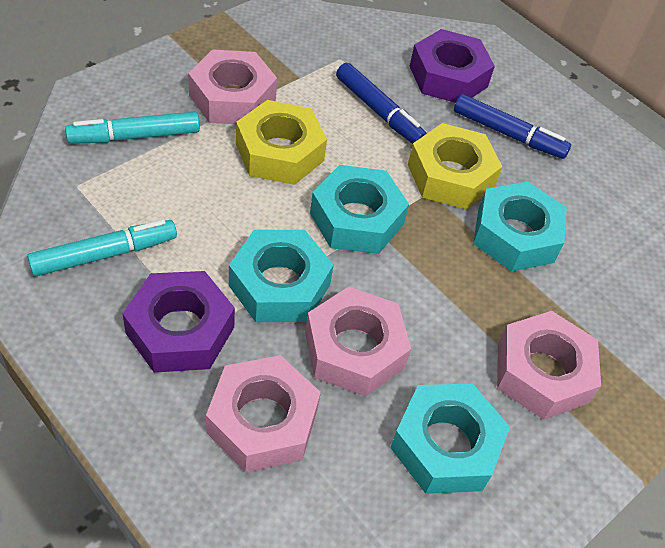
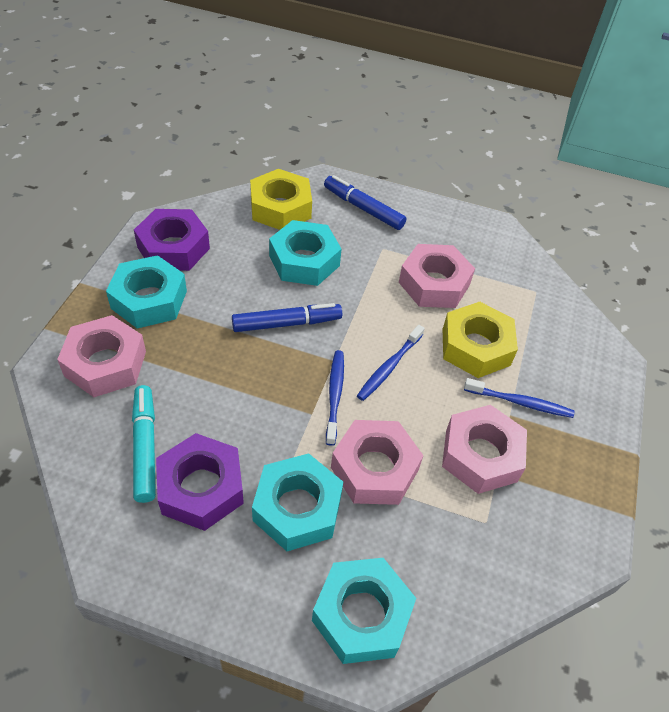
blue toothbrush: 0 -> 3
turquoise marker: 2 -> 1

